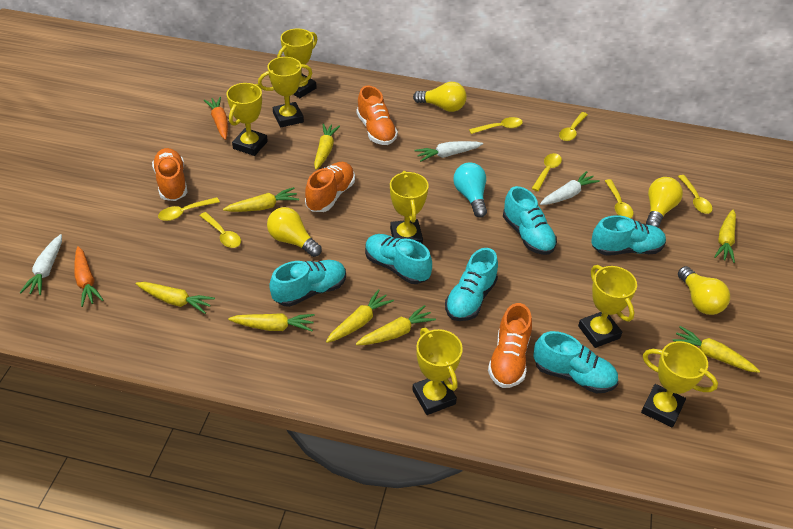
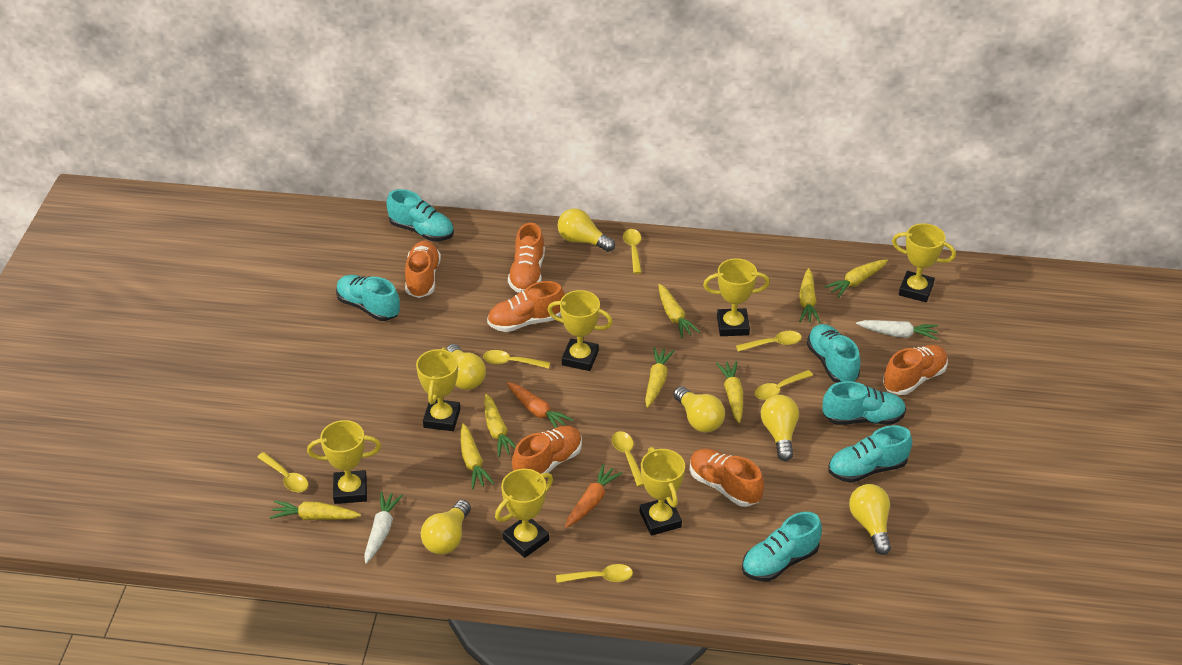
orange shoe: 4 -> 6
turquoise light bulb: 1 -> 0
white carrot: 3 -> 2
yellow light bulb: 4 -> 6

